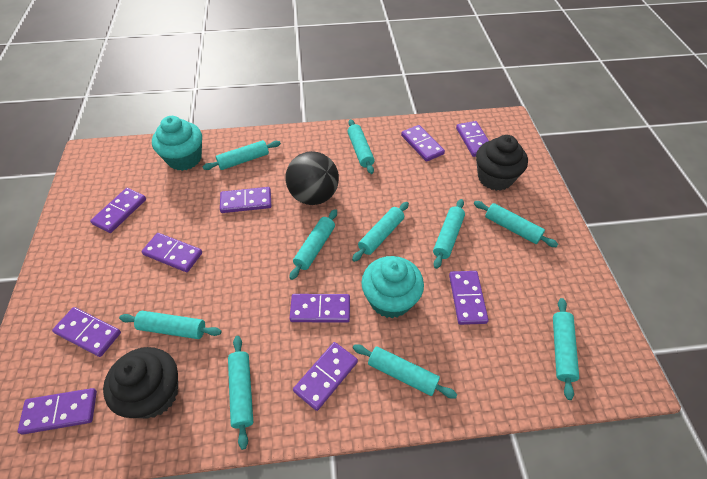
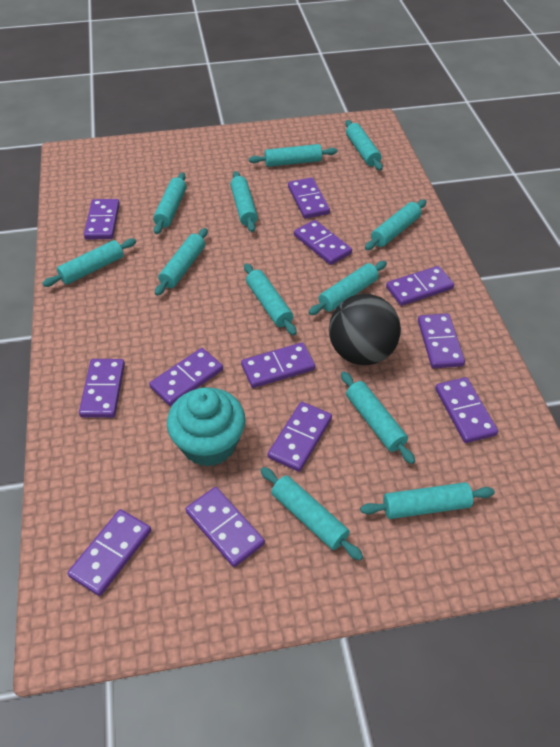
black cupcake: 2 -> 0
purple domino: 10 -> 12
turquoise cupcake: 2 -> 1
turquoise rolling pin: 10 -> 12

